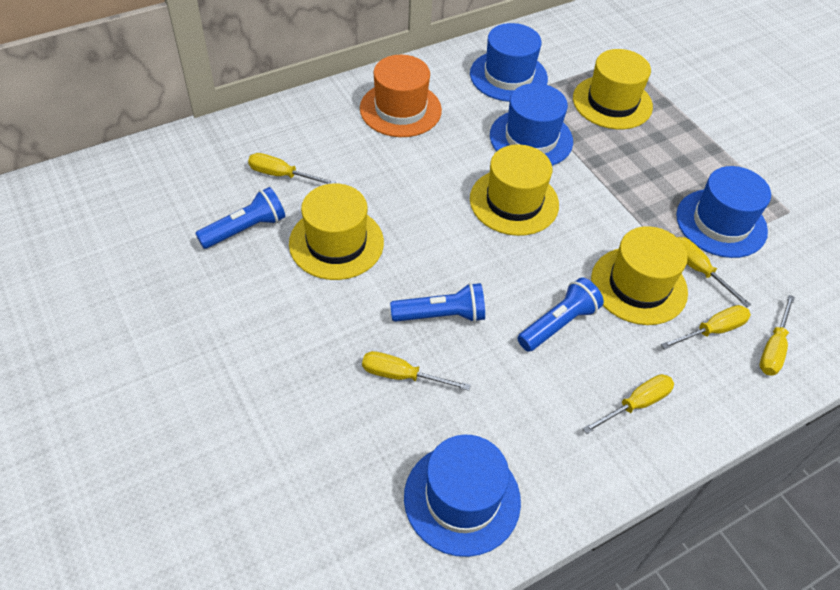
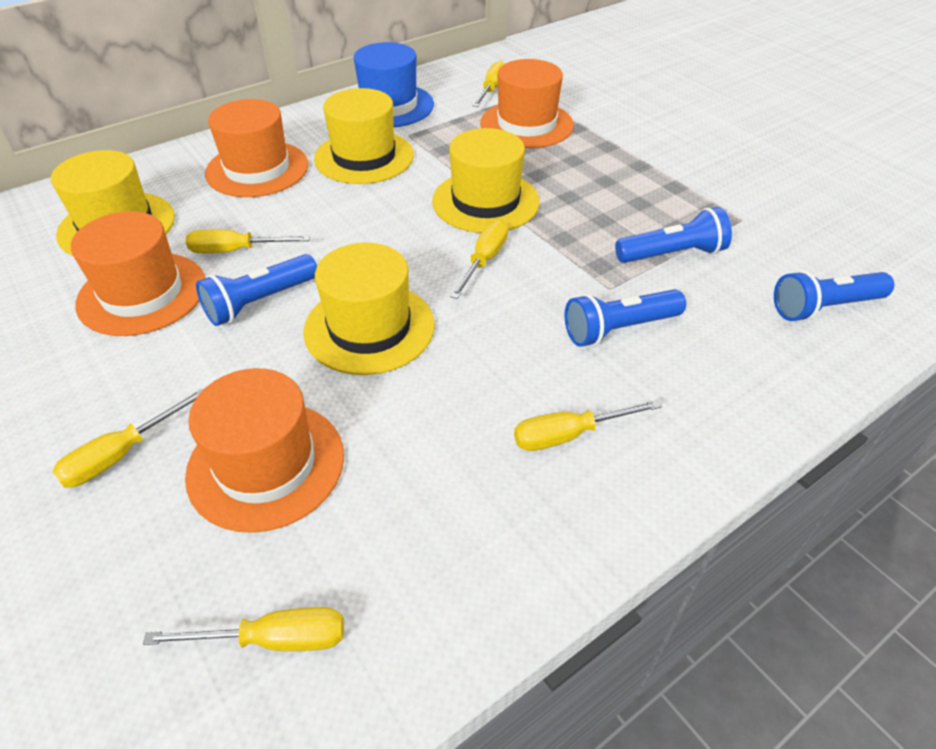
blue flashlight: 3 -> 4
blue hat: 4 -> 1
orange hat: 1 -> 4

